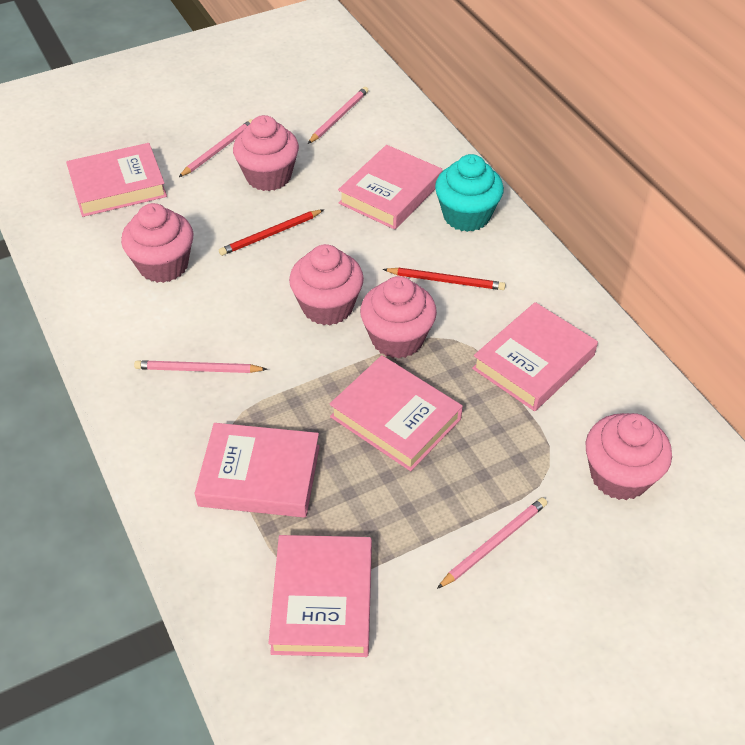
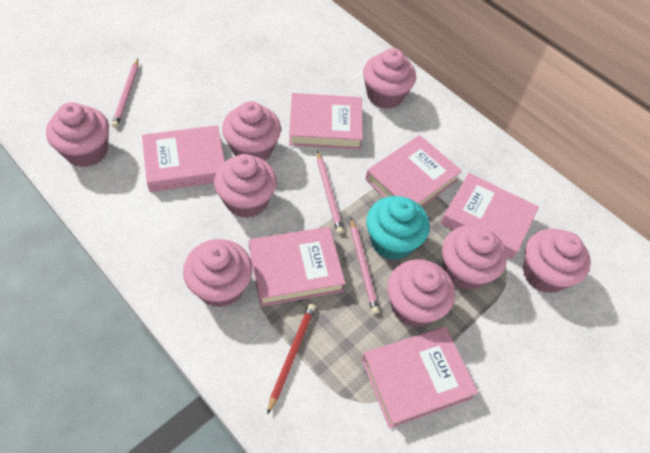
pink cupcake: 5 -> 8
pink pencil: 4 -> 3
red pencil: 2 -> 1

